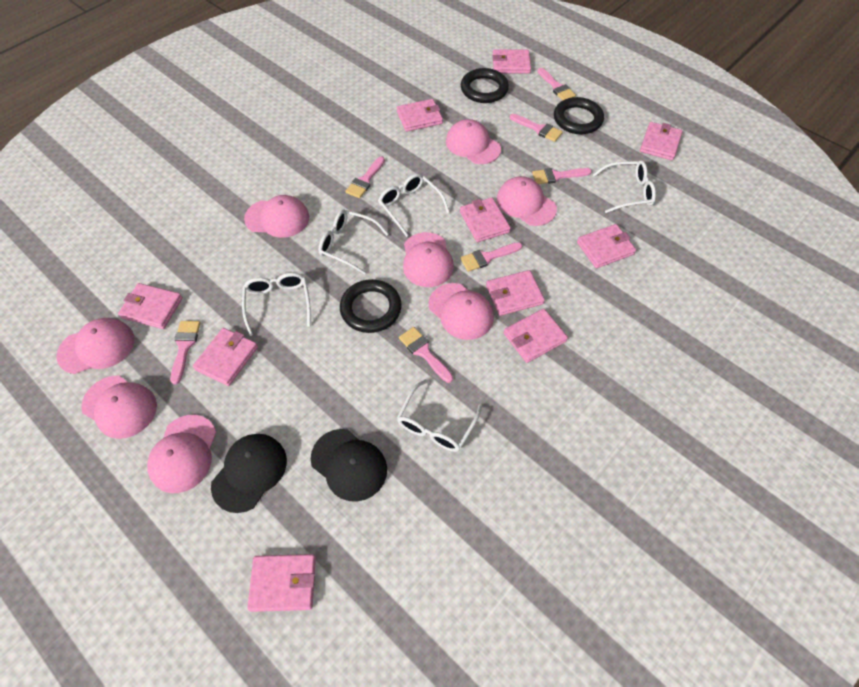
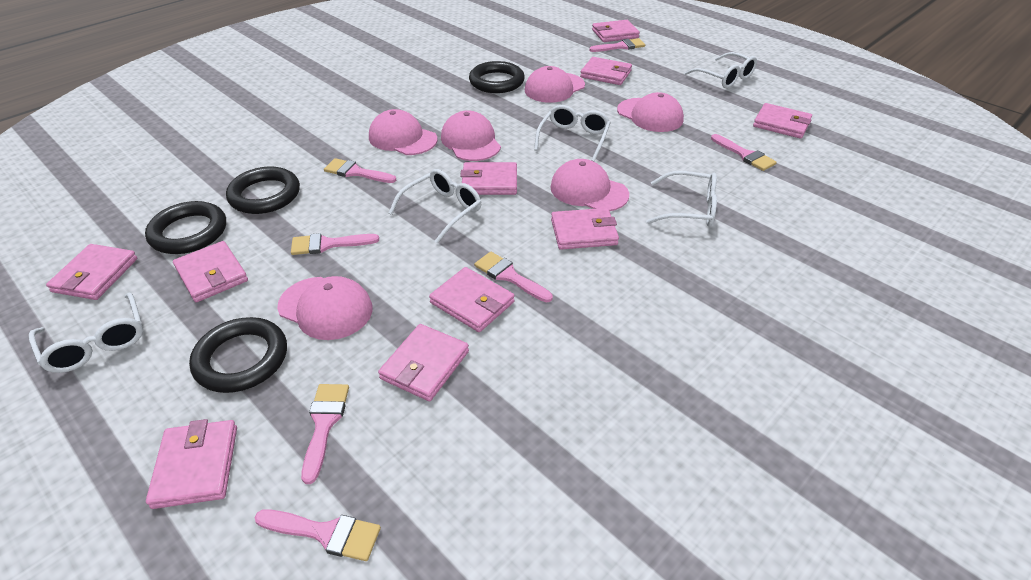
black cap: 2 -> 0
black ring: 3 -> 4
pink cap: 8 -> 6

